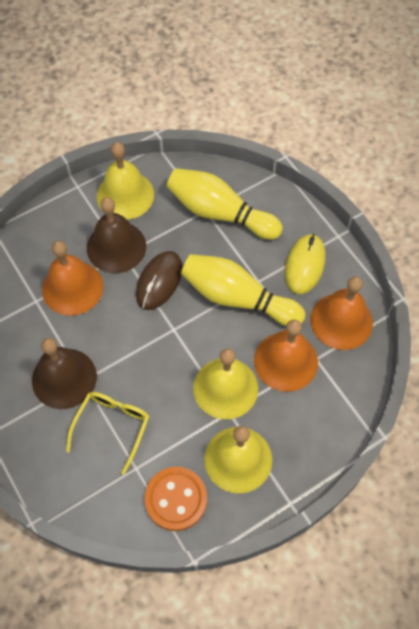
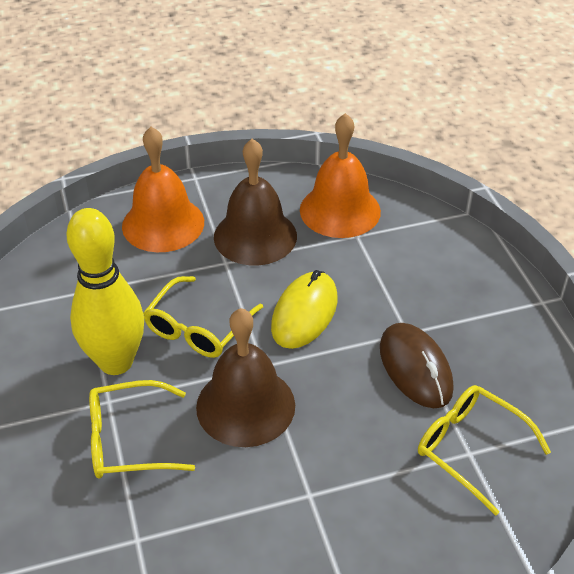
orange bell: 3 -> 2
orange button: 1 -> 0
yellow bell: 3 -> 0
yellow bowling pin: 2 -> 1
yellow glasses: 1 -> 3

